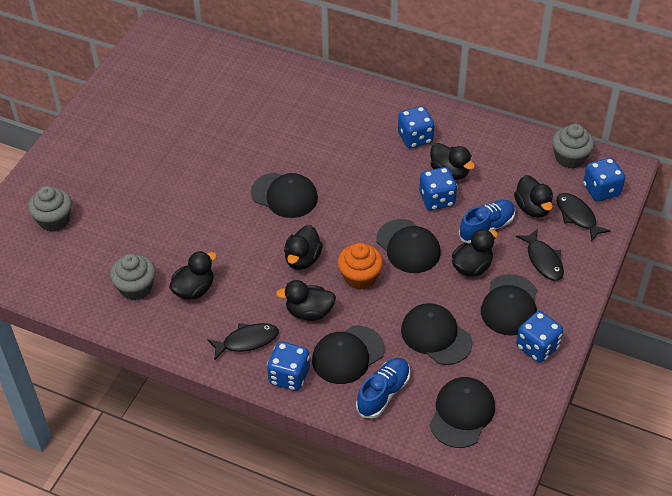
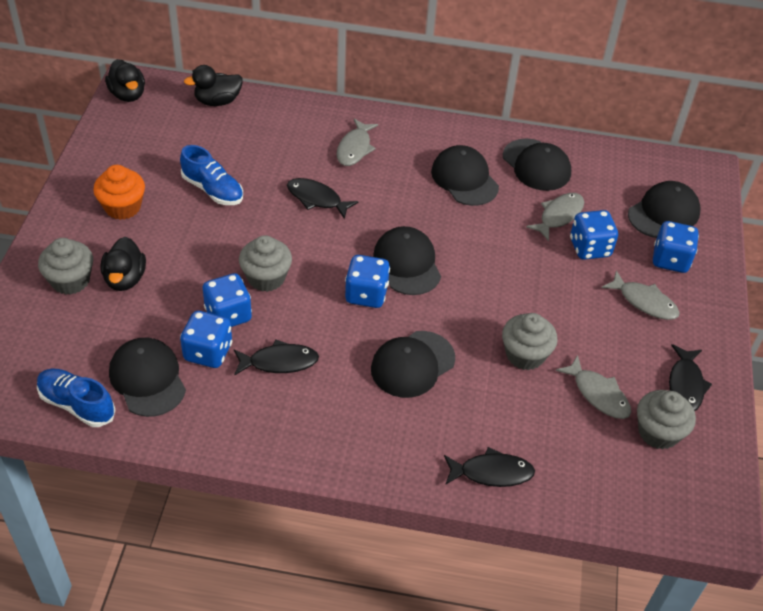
black duck: 6 -> 3
black fish: 3 -> 4
grey cupcake: 3 -> 4
grey fish: 0 -> 4

